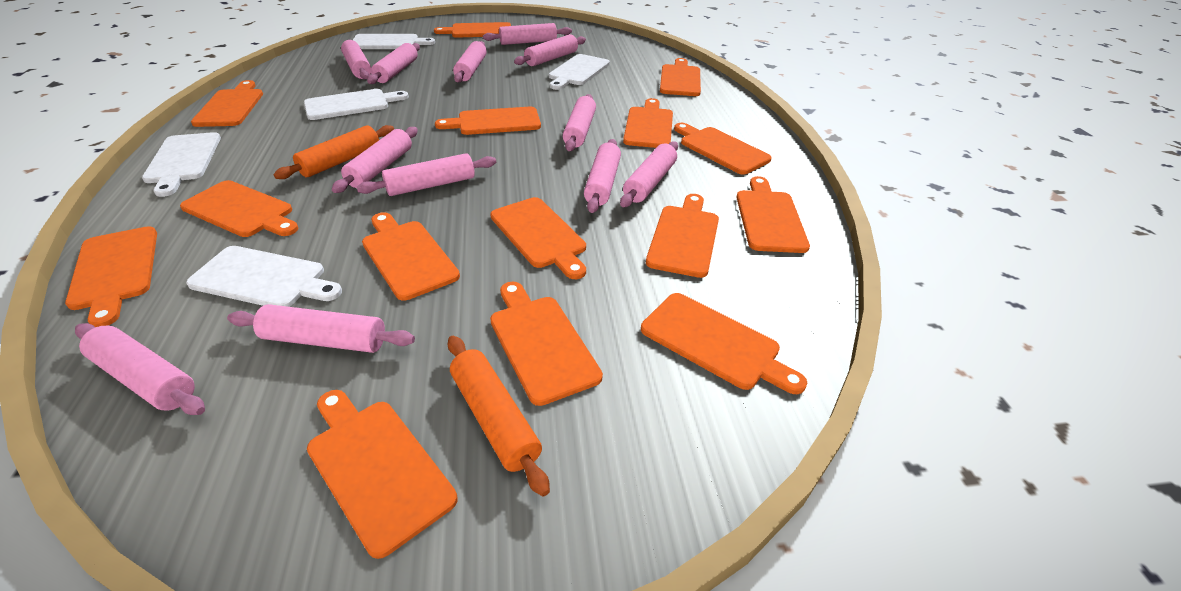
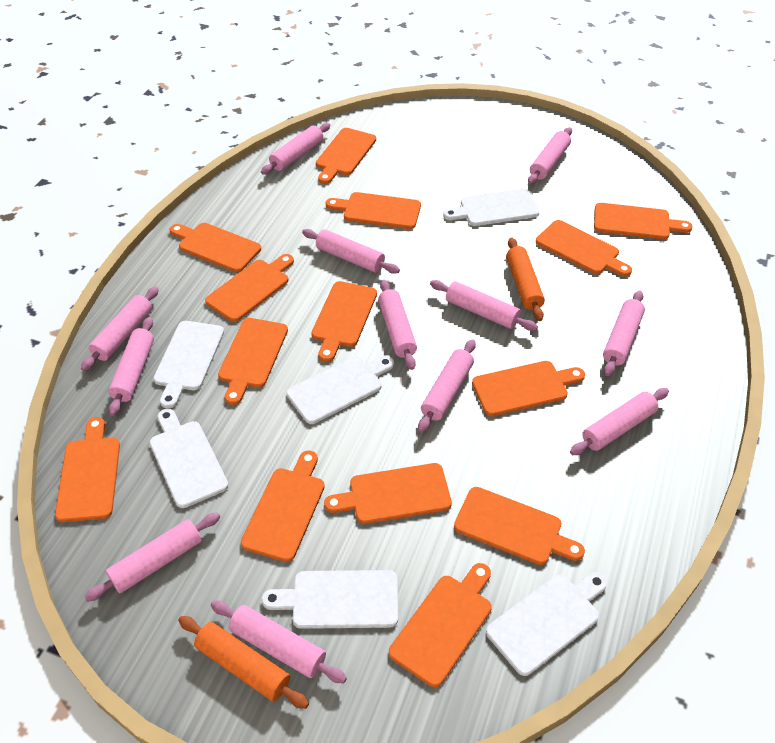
orange cutting board: 15 -> 14
white cutting board: 5 -> 6

